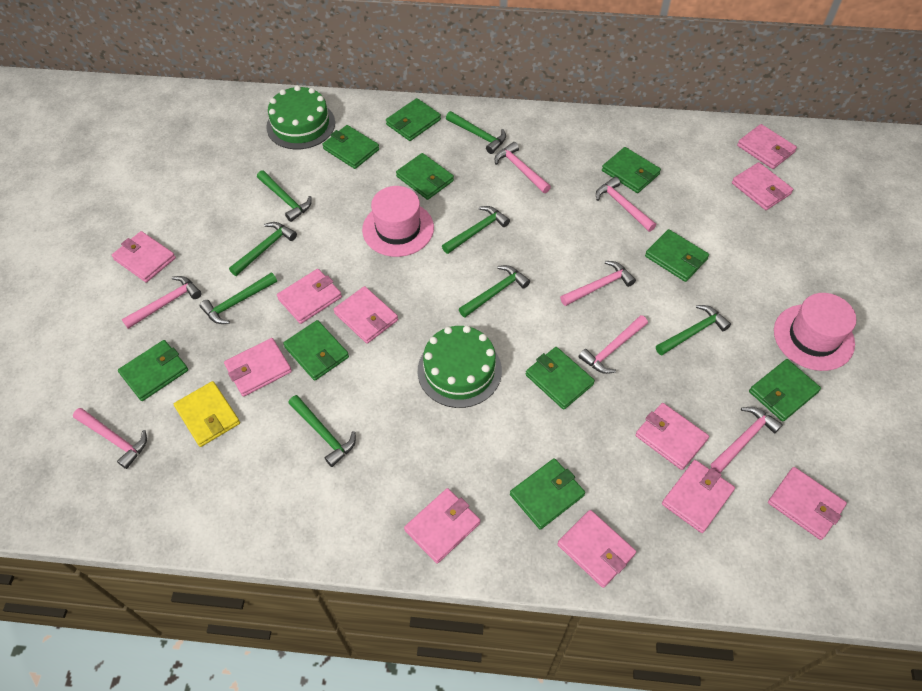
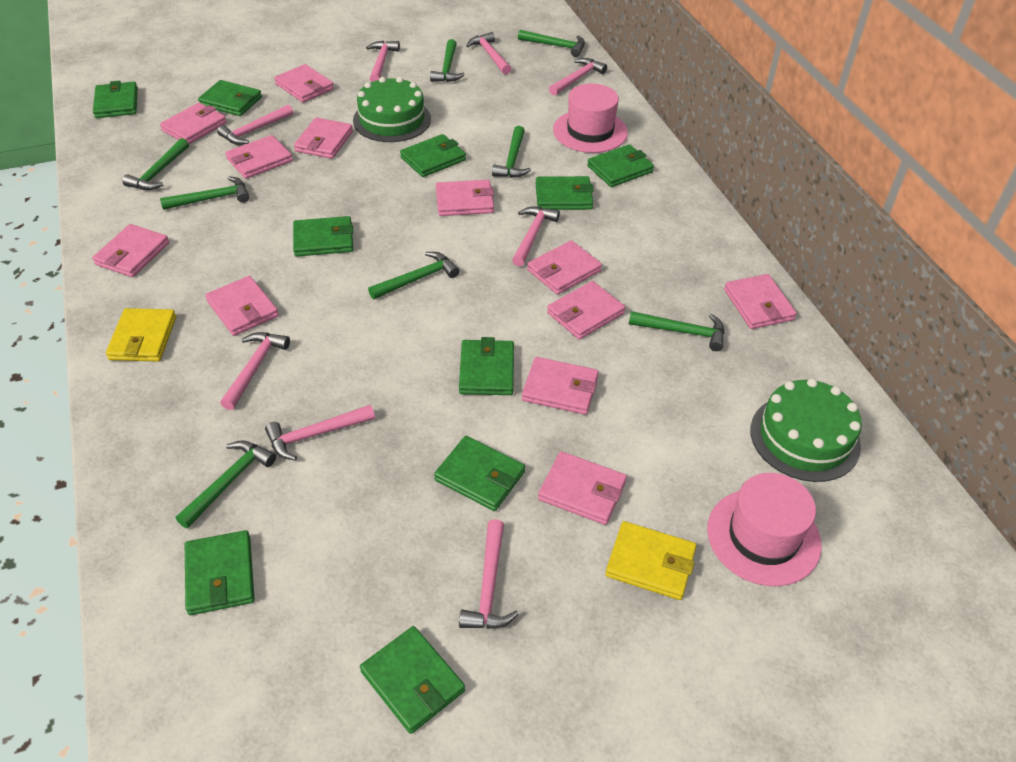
pink hammer: 7 -> 8
pink wallet: 11 -> 12
yellow wallet: 1 -> 2

